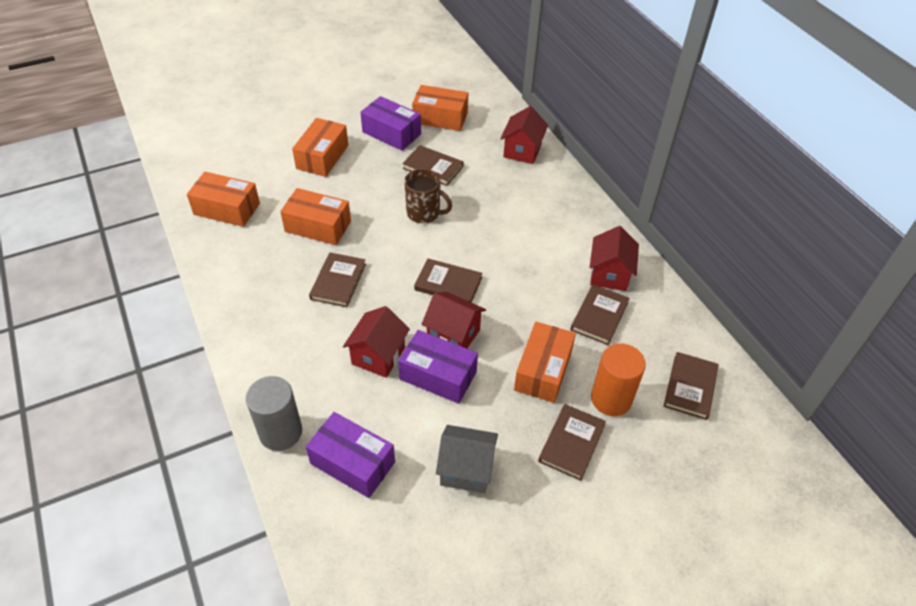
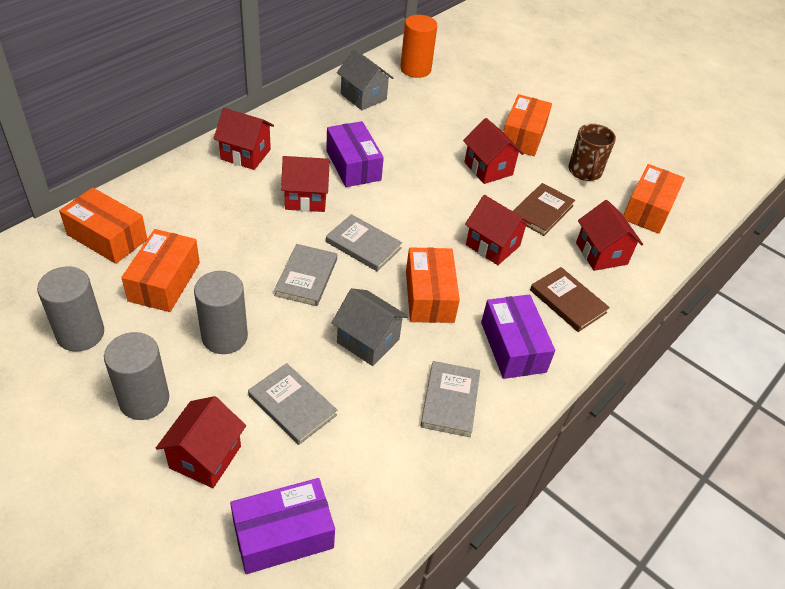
brown book: 6 -> 2
grey book: 0 -> 4
grey cylinder: 1 -> 3
grey house: 1 -> 2
red house: 4 -> 6

